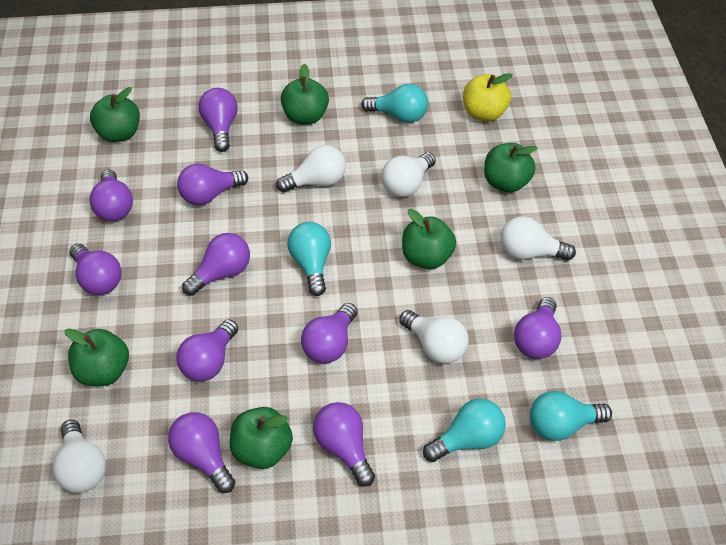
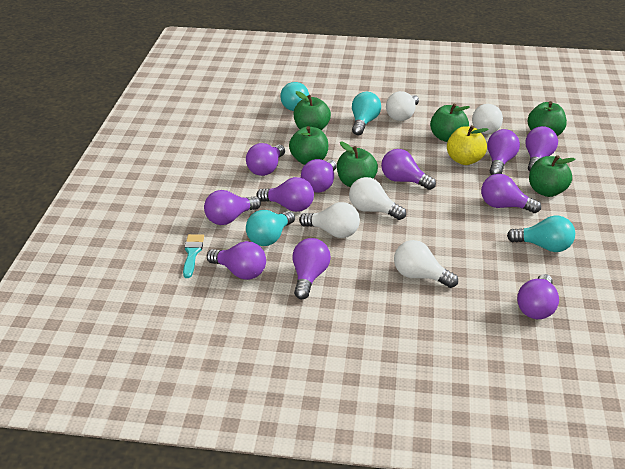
purple light bulb: 10 -> 11
turquoise brush: 0 -> 1

